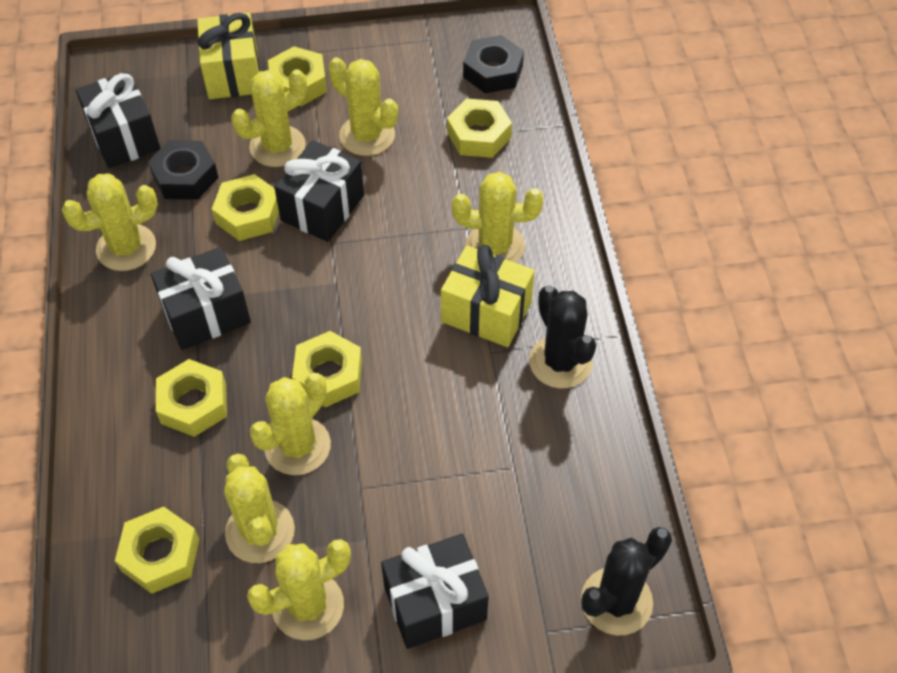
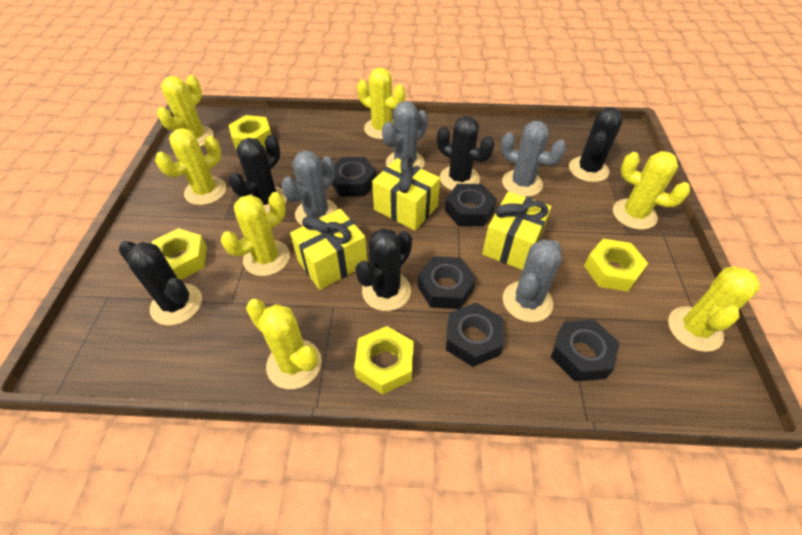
black cactus: 2 -> 5
black gift: 4 -> 0
black nut: 2 -> 5
grey cactus: 0 -> 4
yellow gift: 2 -> 3
yellow nut: 6 -> 4

